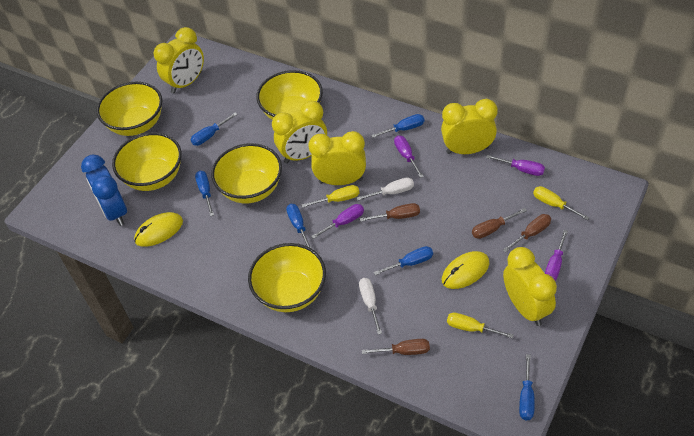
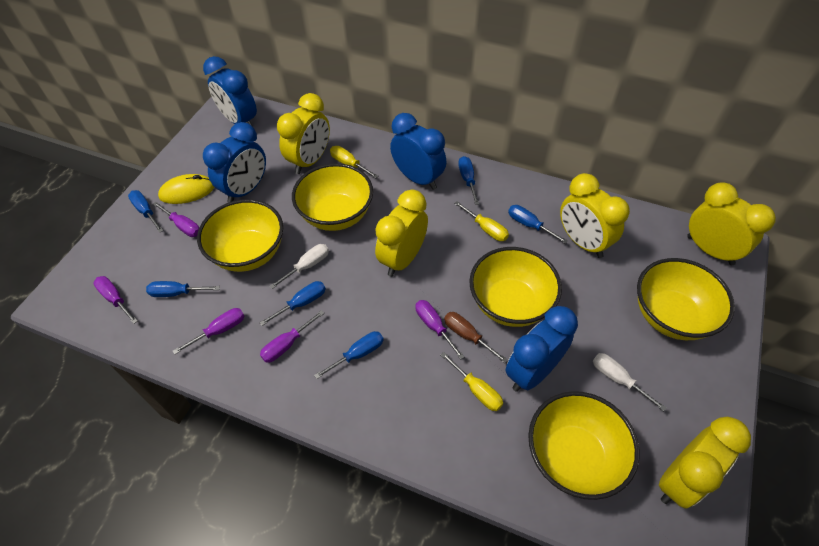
blue clock: 1 -> 4
brown screwdriver: 4 -> 1
purple screwdriver: 4 -> 5
yellow mouse: 2 -> 1

